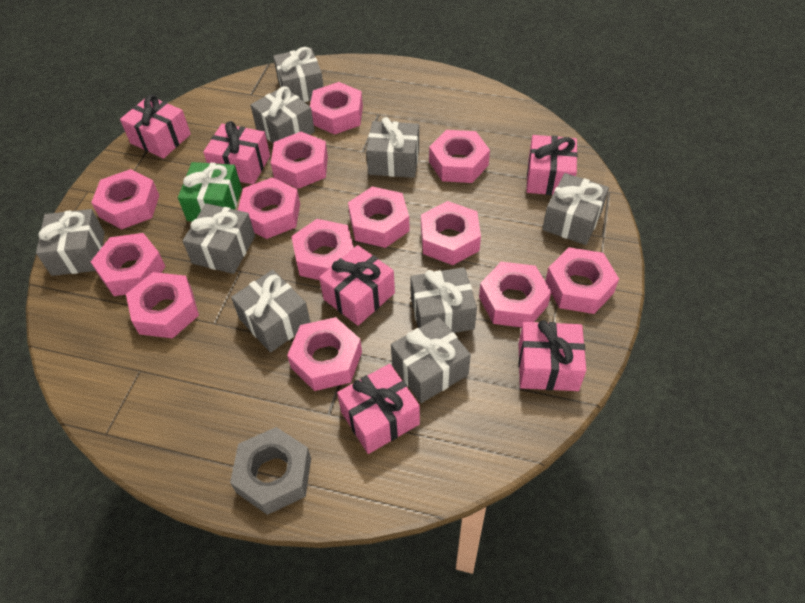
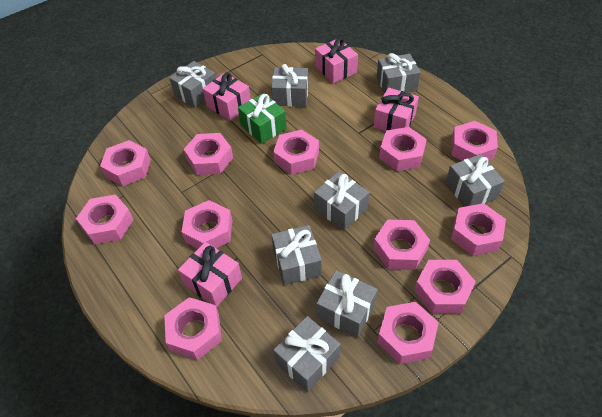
grey gift: 9 -> 8
grey nut: 1 -> 0
pink gift: 6 -> 4
pink nut: 13 -> 12

